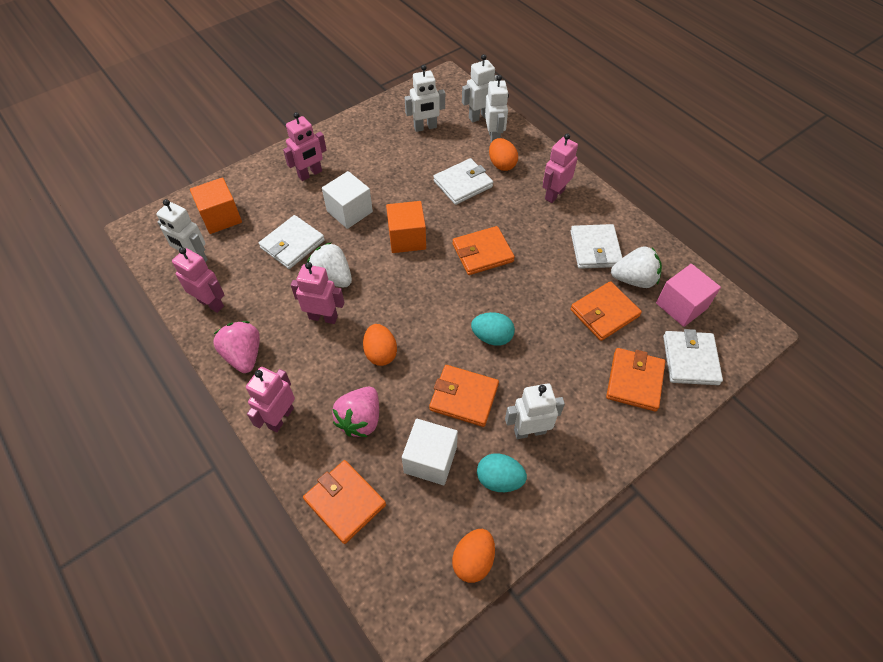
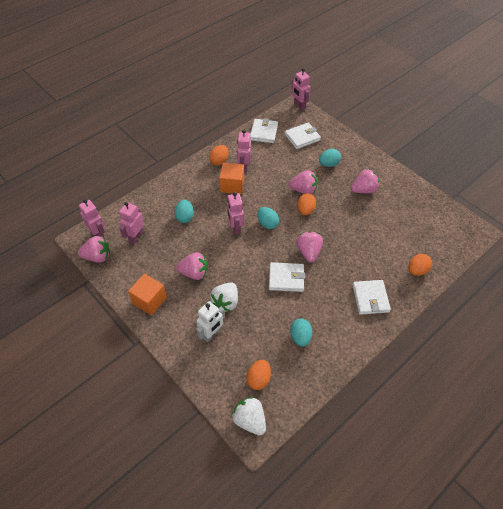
orange egg: 3 -> 4
orange wallet: 5 -> 0
pink cube: 1 -> 0
pink strawberry: 2 -> 5
turquoise egg: 2 -> 4
white cube: 2 -> 0
white robot: 5 -> 1

